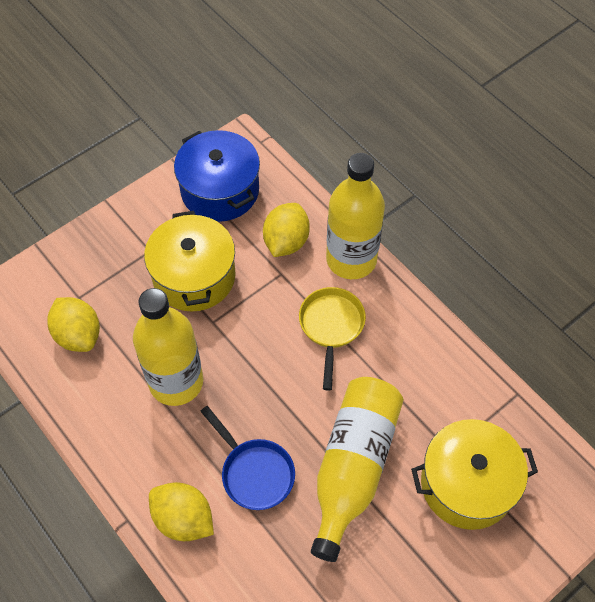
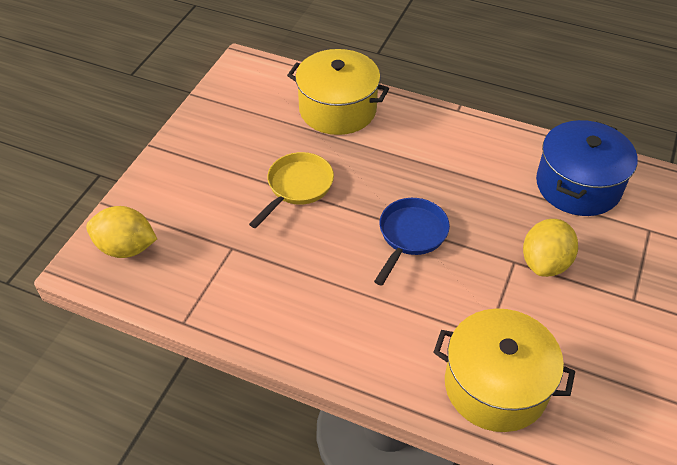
yellow bottle: 3 -> 0
yellow lemon: 3 -> 2

